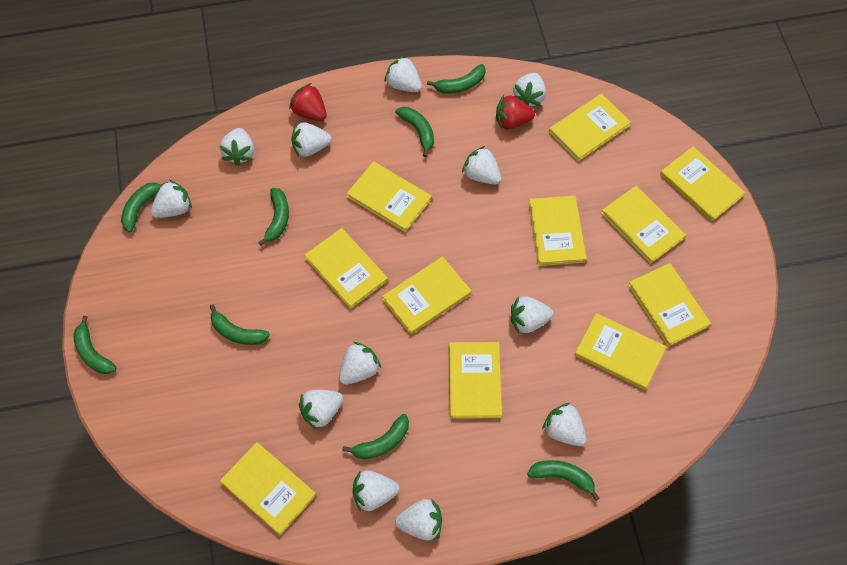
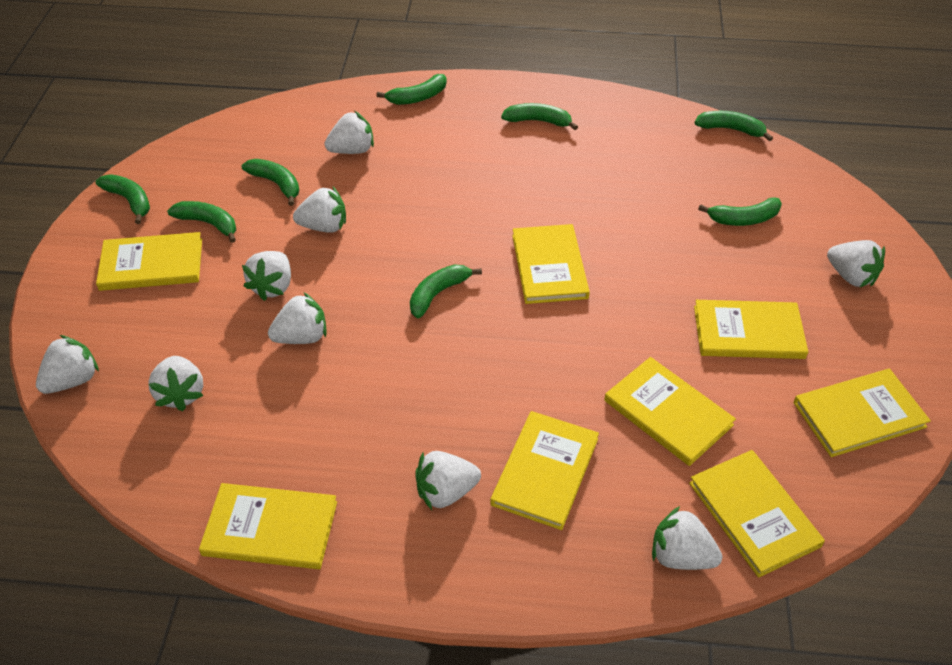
red strawberry: 2 -> 0
white strawberry: 12 -> 9
yellow book: 11 -> 8

